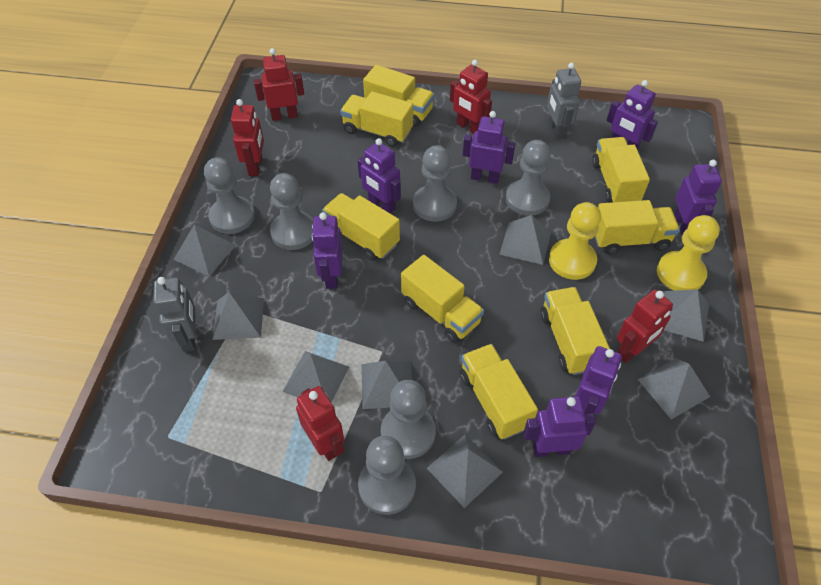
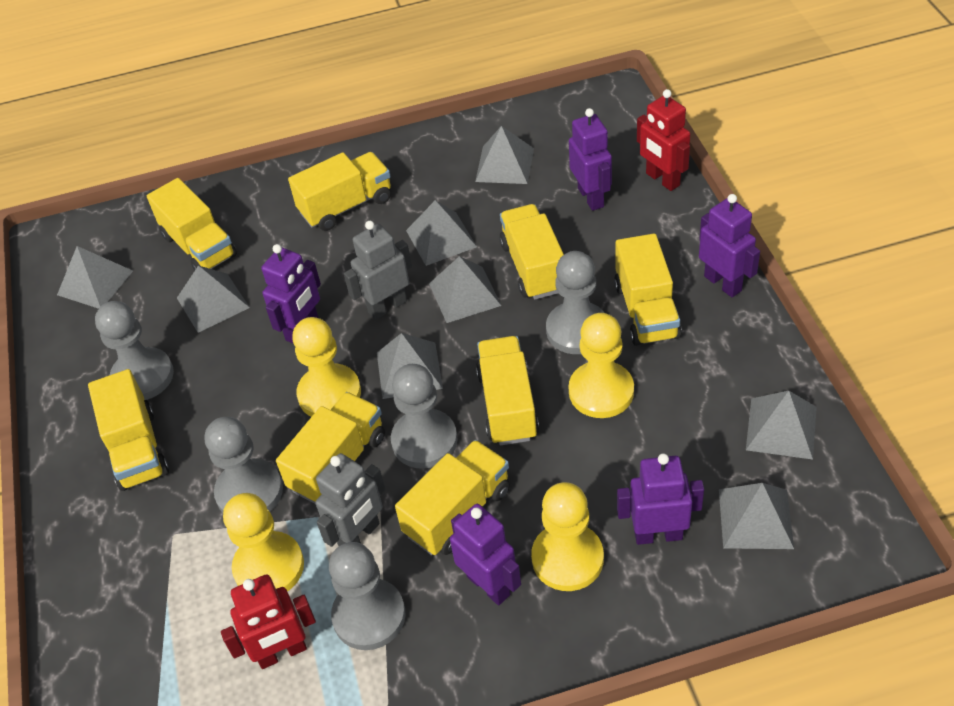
grey pawn: 6 -> 5
purple robot: 7 -> 5
red robot: 5 -> 2
yellow pawn: 2 -> 4

